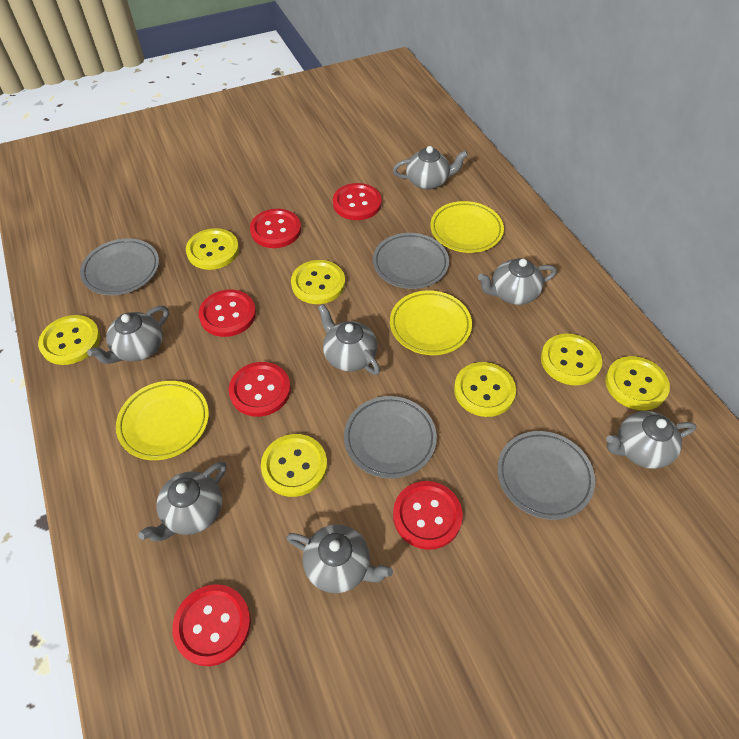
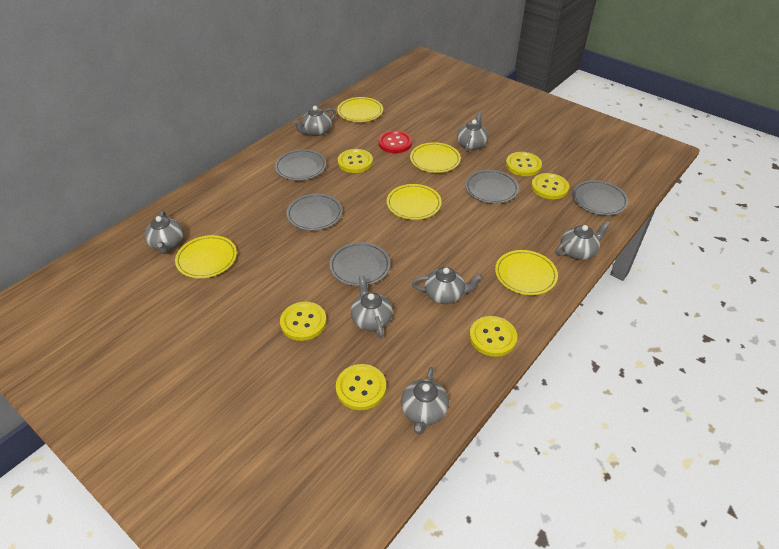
grey plate: 4 -> 5
red button: 6 -> 1
yellow button: 7 -> 6
yellow plate: 3 -> 5

